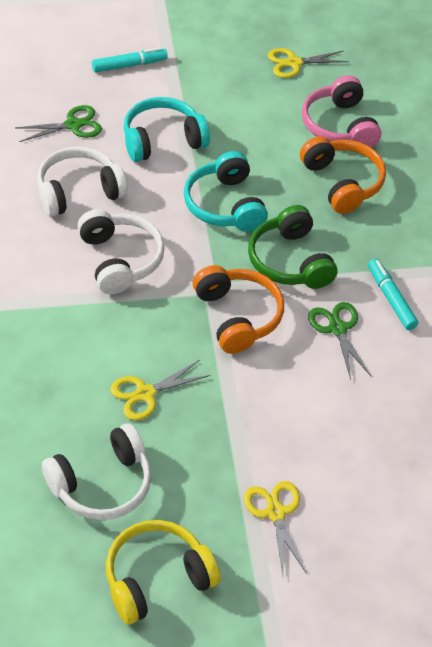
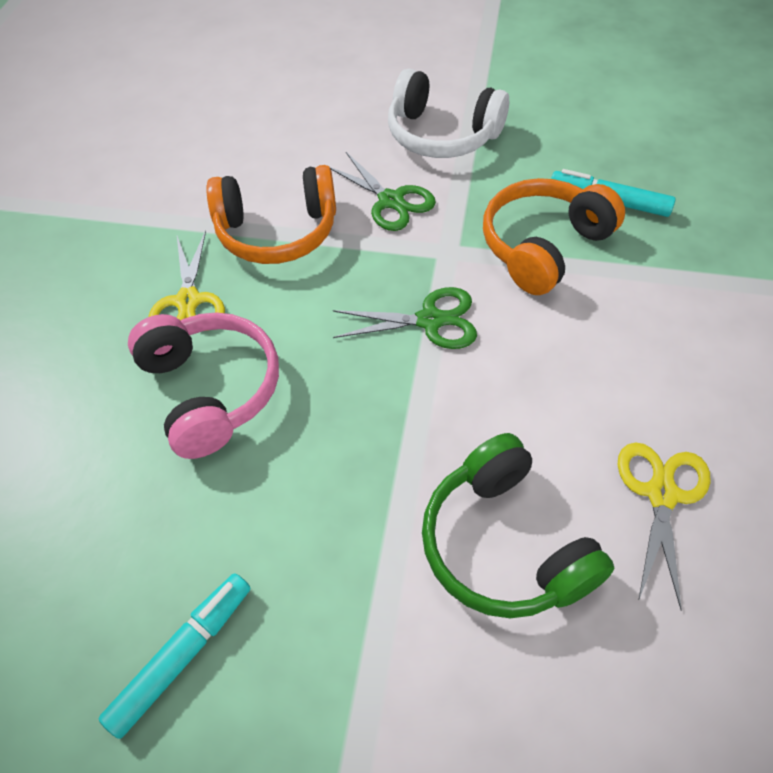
turquoise headphones: 2 -> 0
white headphones: 3 -> 1
yellow headphones: 1 -> 0
yellow scissors: 3 -> 2

